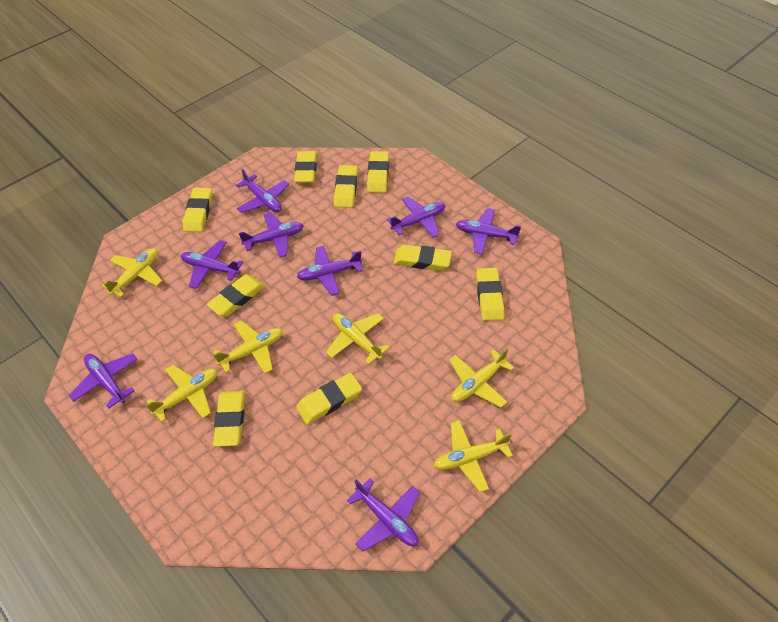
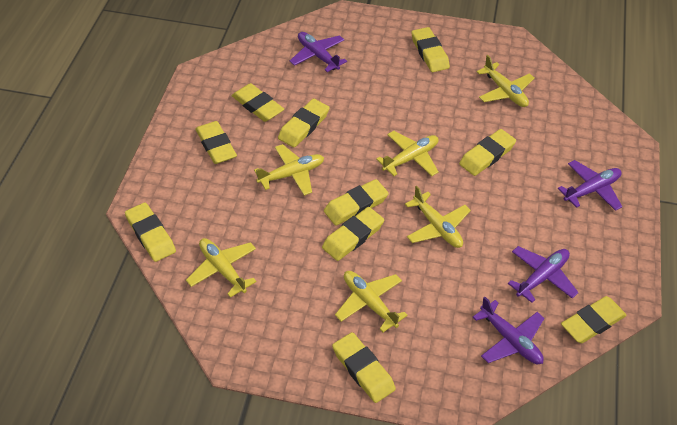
purple plane: 8 -> 4
yellow eraser: 9 -> 10

